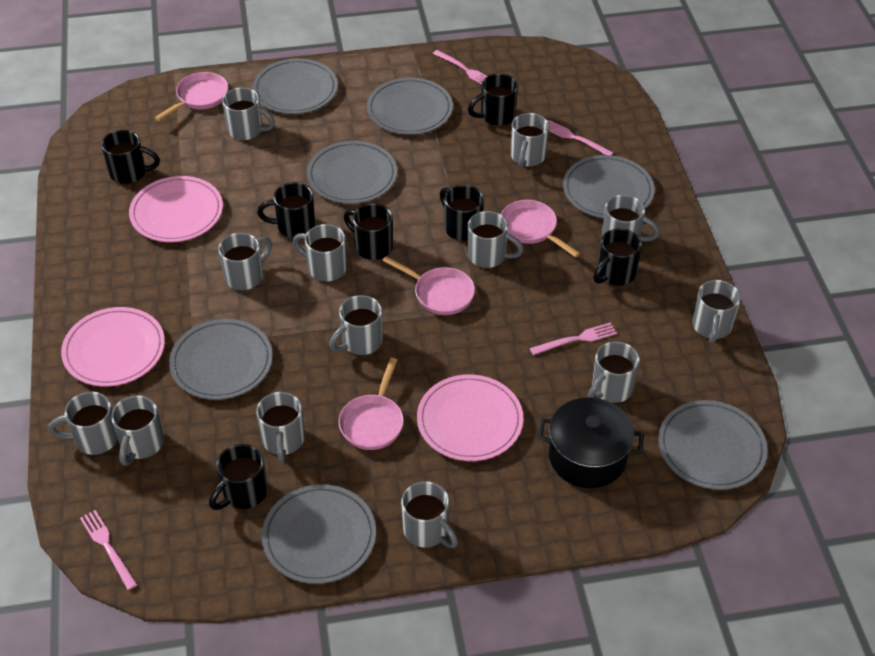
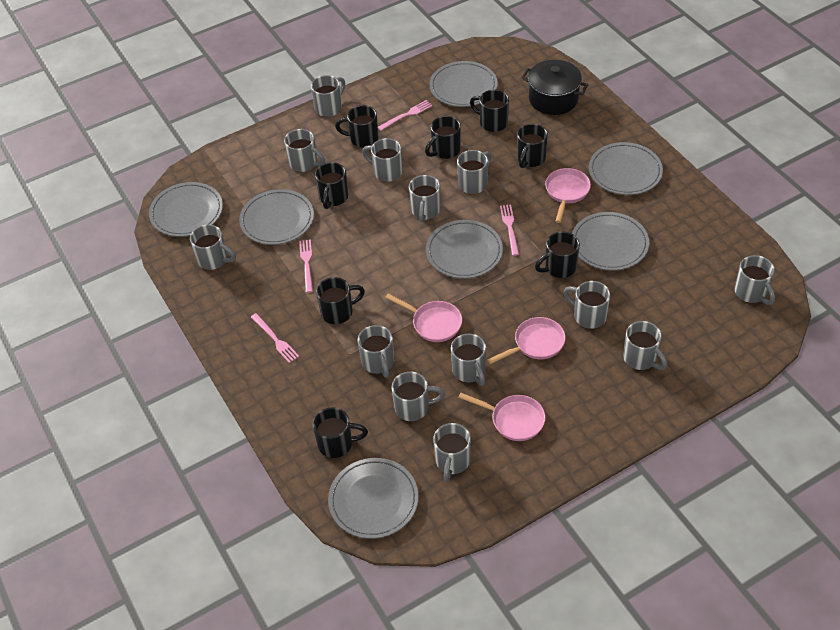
black mug: 7 -> 8
pink plate: 3 -> 0

